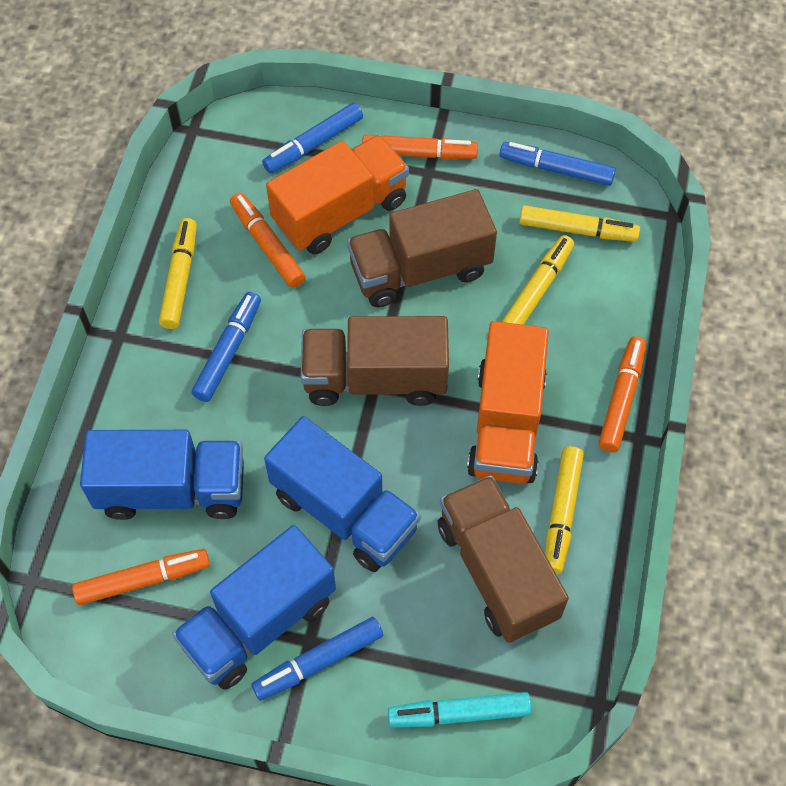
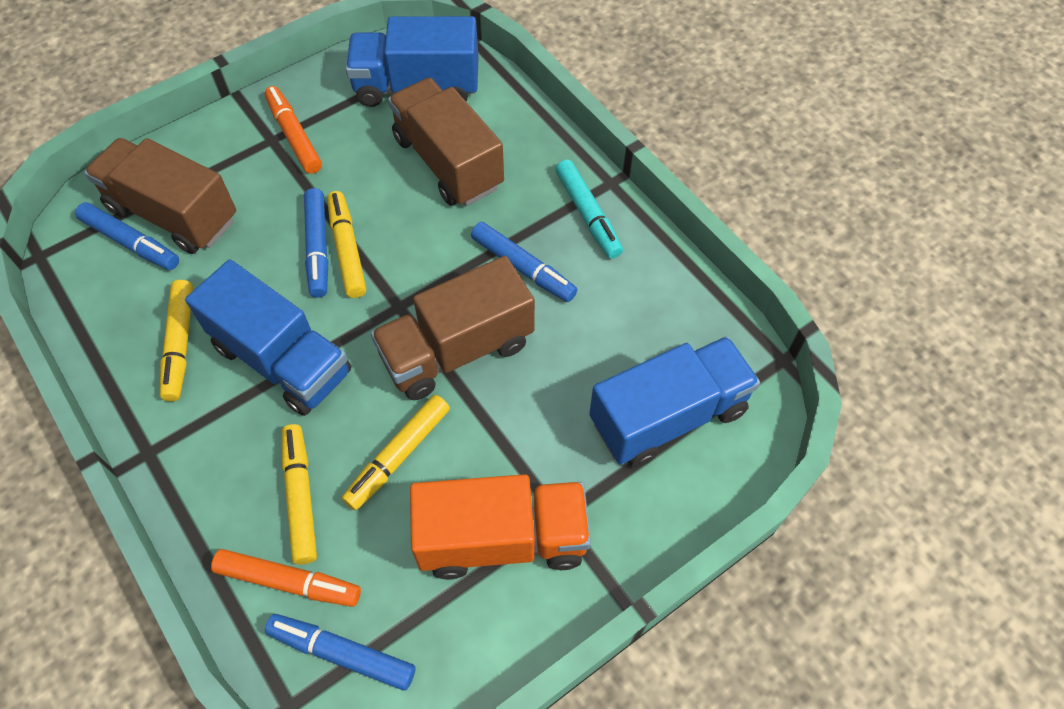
orange marker: 4 -> 2
orange truck: 2 -> 1

